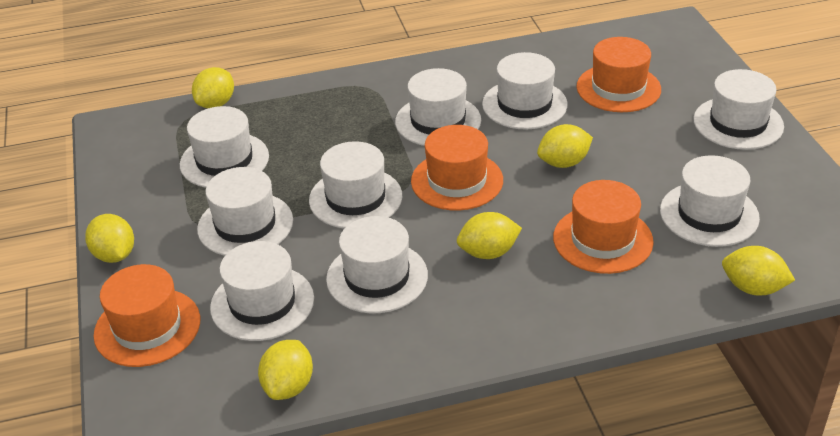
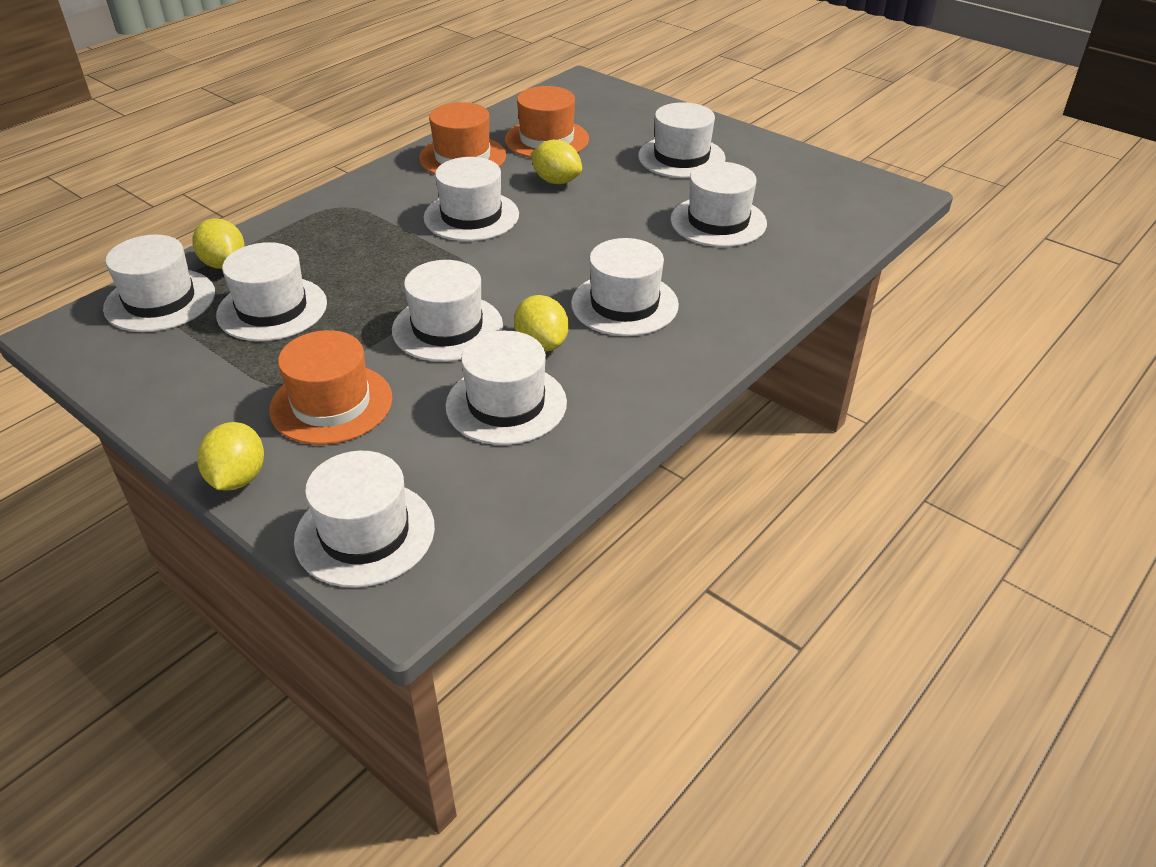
orange hat: 4 -> 3
yellow lemon: 6 -> 4

